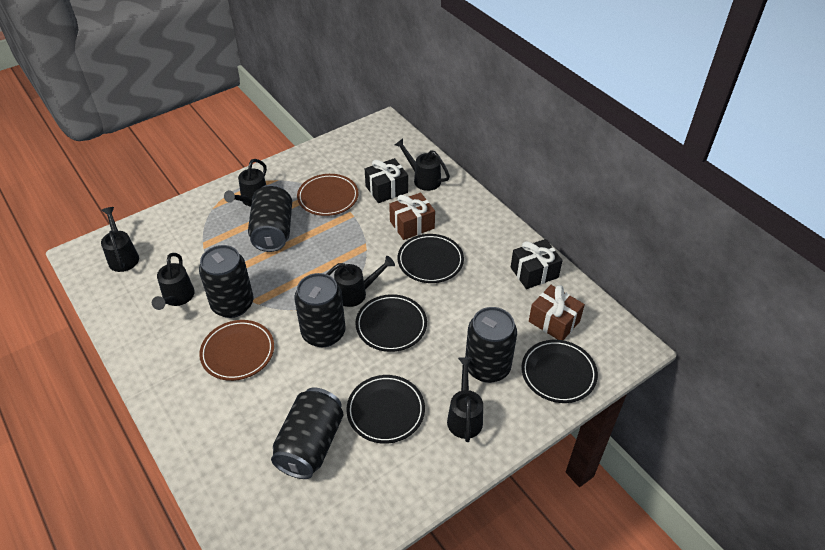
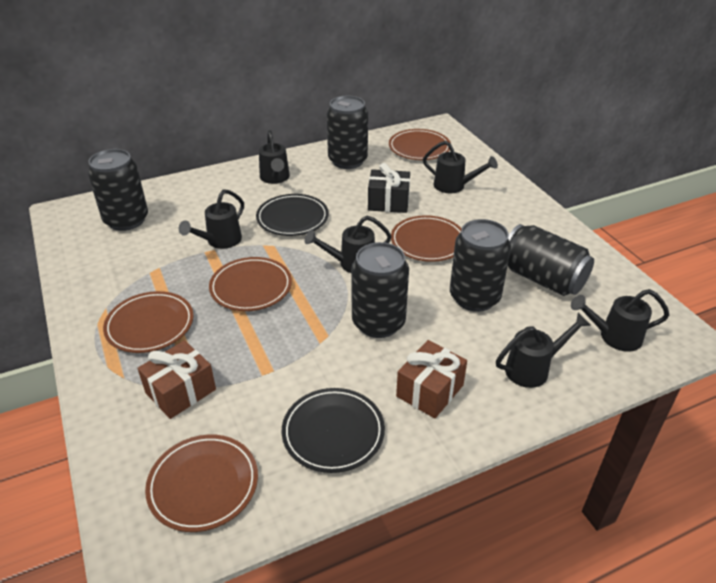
black gift: 2 -> 1
black plate: 4 -> 2
brown plate: 2 -> 5

